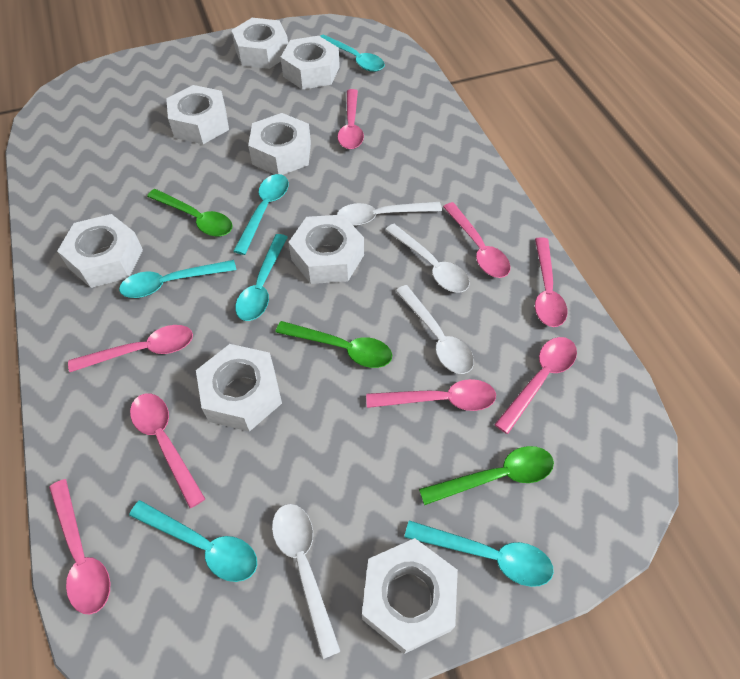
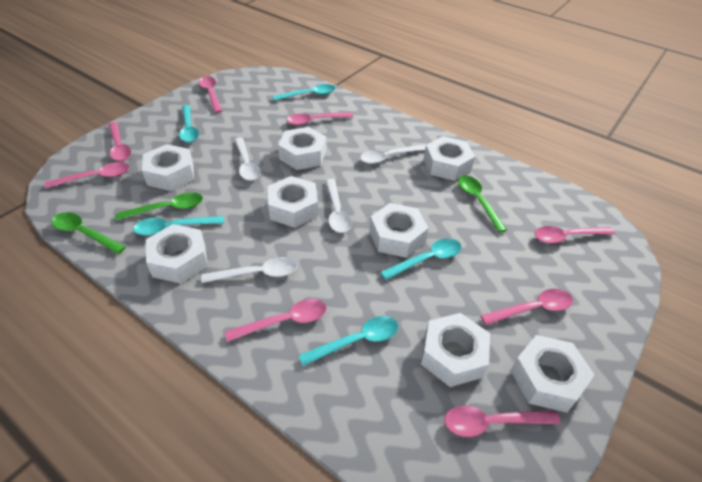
turquoise spoon: 6 -> 5

